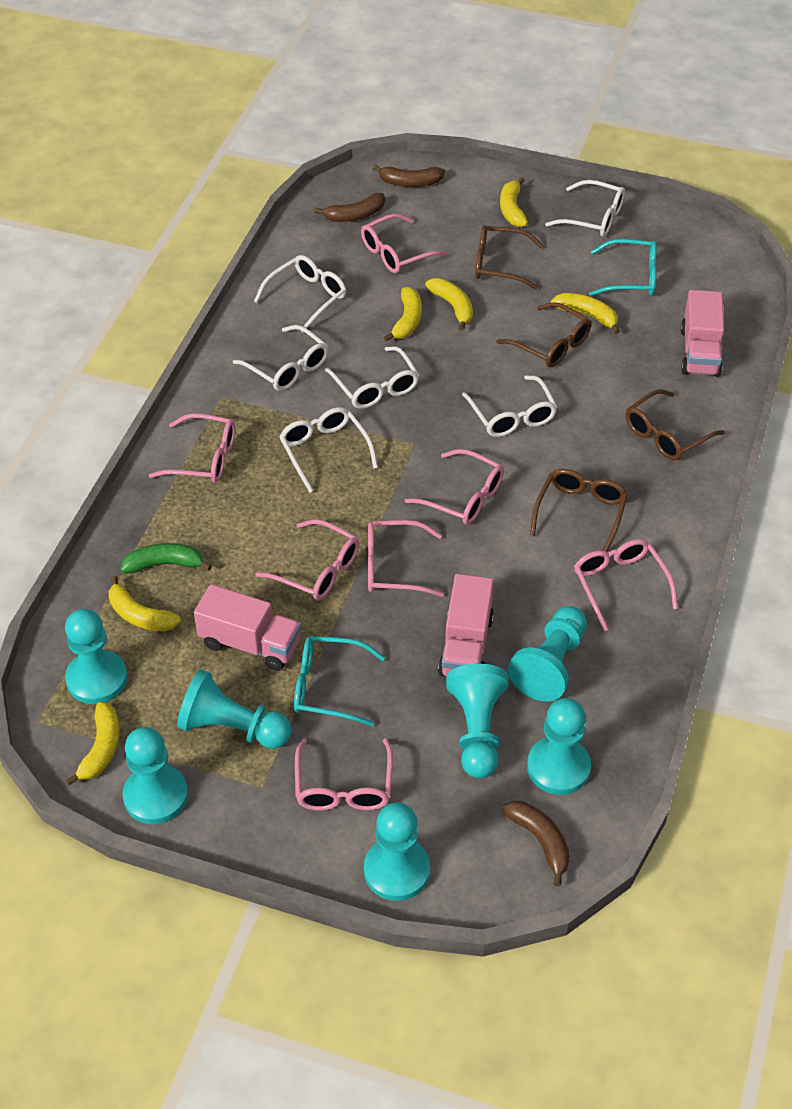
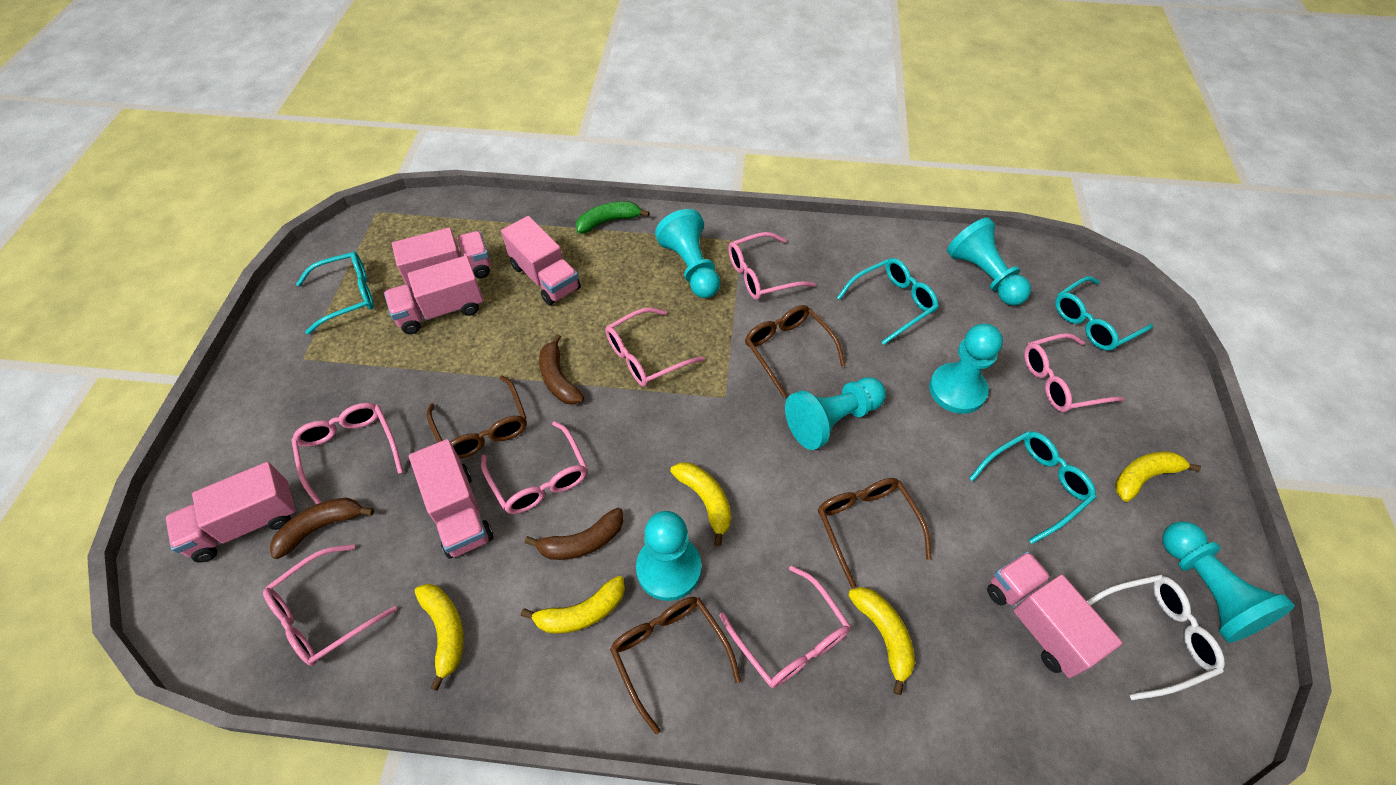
pink truck: 3 -> 6
turquoise glasses: 2 -> 4
turquoise pawn: 7 -> 6
white glasses: 6 -> 1
yellow banana: 6 -> 5

